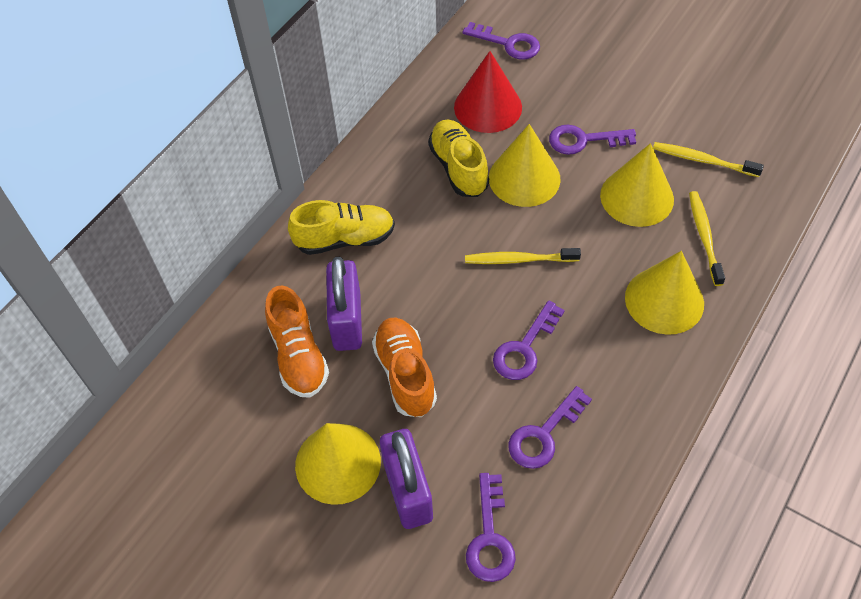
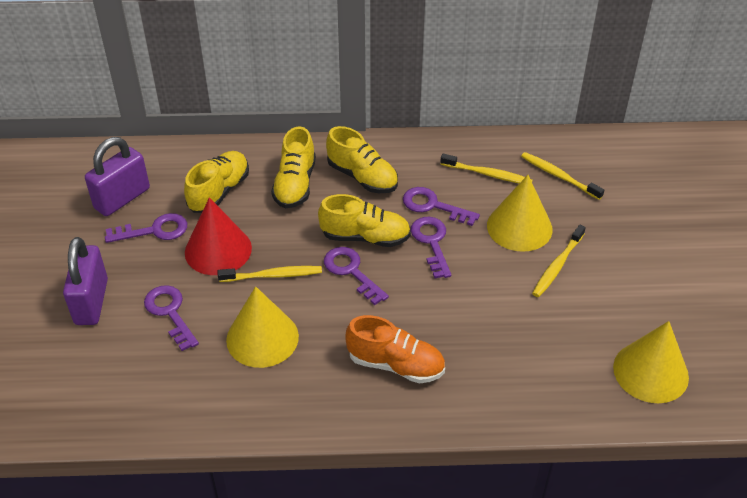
orange shoe: 2 -> 1
yellow cone: 4 -> 3
yellow shoe: 2 -> 4
yellow toothbrush: 3 -> 4

